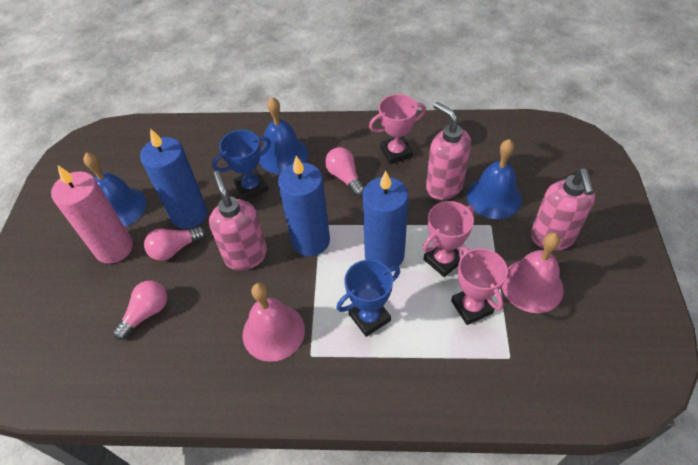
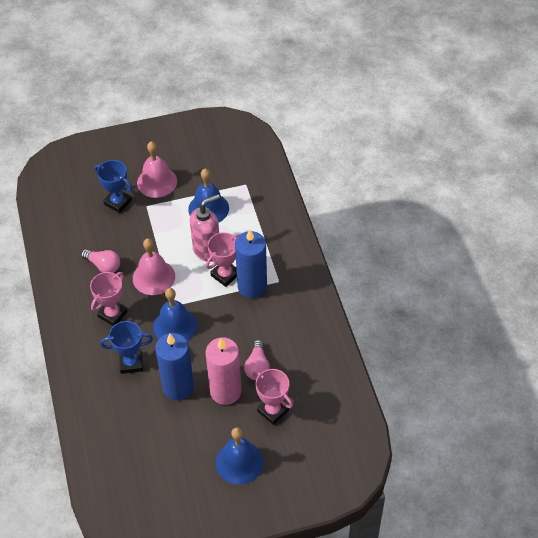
blue candle: 3 -> 2
pink light bulb: 3 -> 2
pink soap dispenser: 3 -> 1

